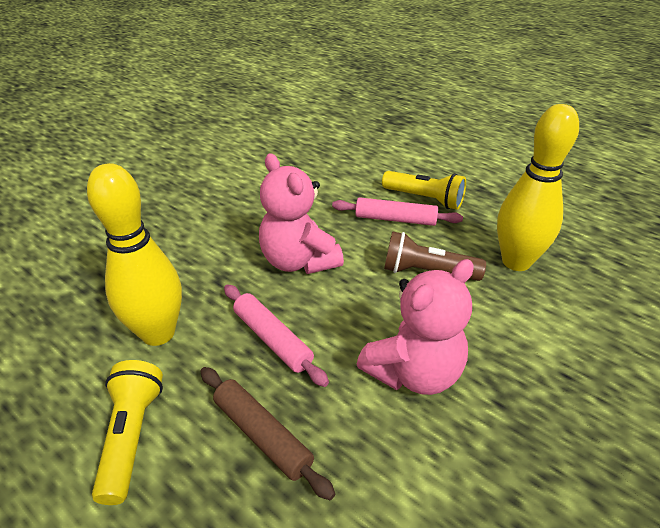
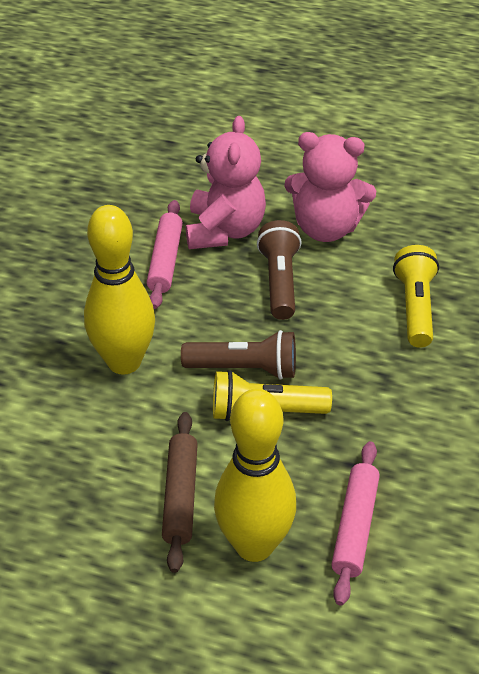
brown flashlight: 1 -> 2

